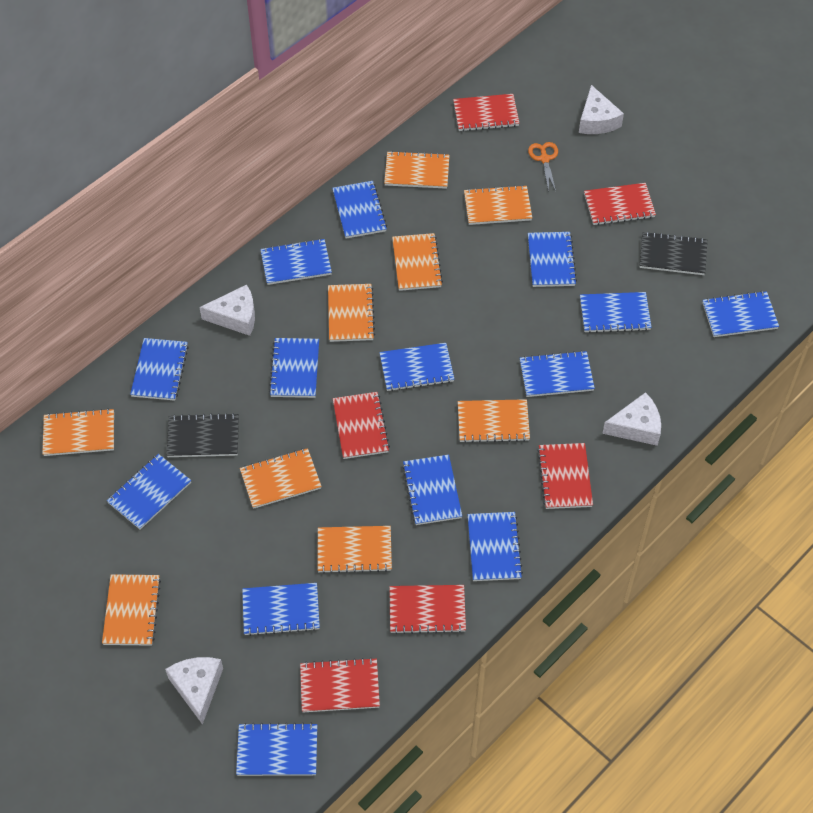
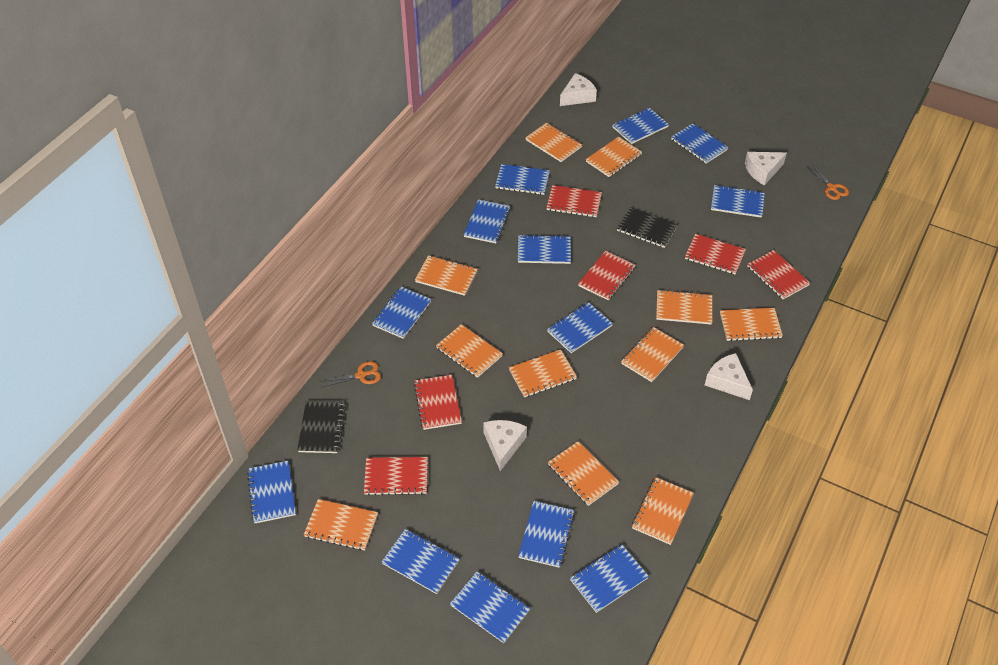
blue notebook: 14 -> 13
orange notebook: 9 -> 11
orange scissors: 1 -> 2

